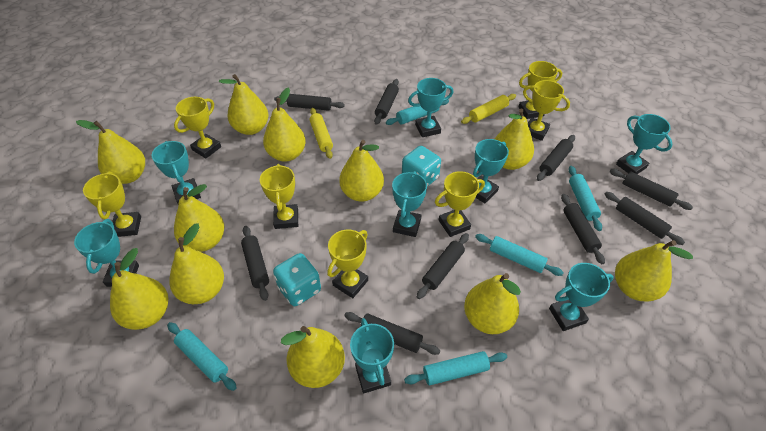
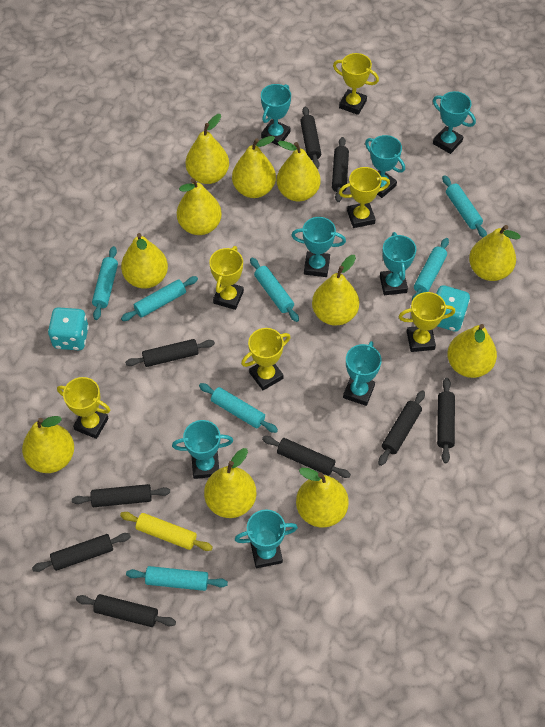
turquoise rolling pin: 5 -> 7
yellow rolling pin: 2 -> 1
yellow trophy: 7 -> 6

